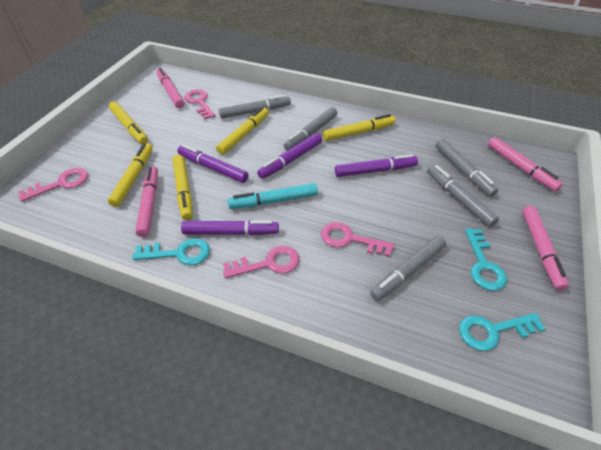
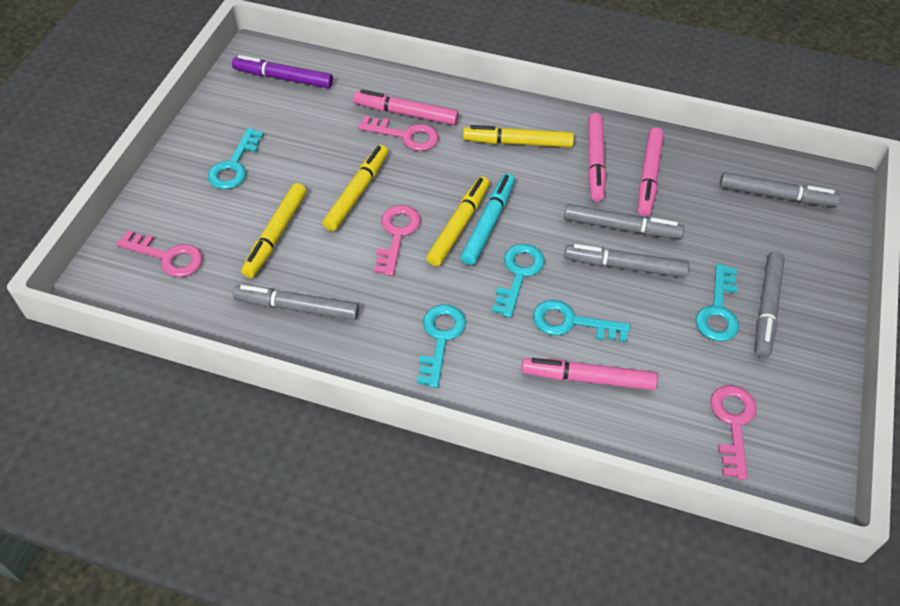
purple marker: 4 -> 1
turquoise key: 3 -> 5
yellow marker: 5 -> 4

